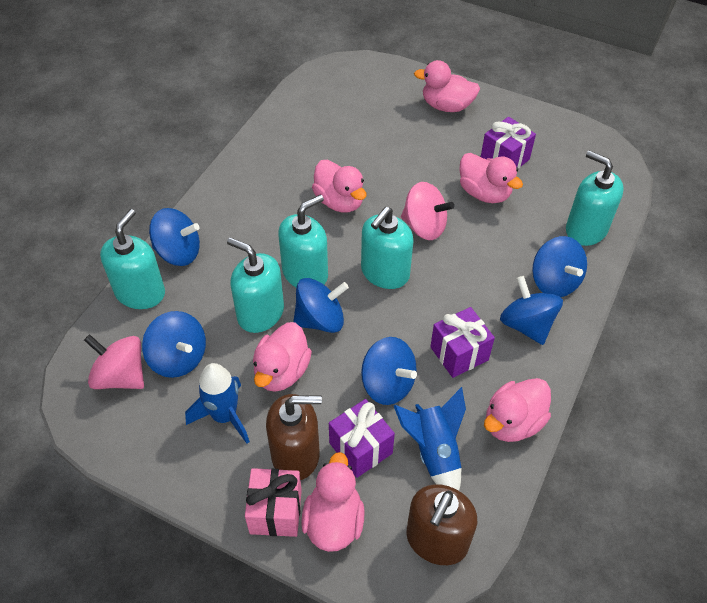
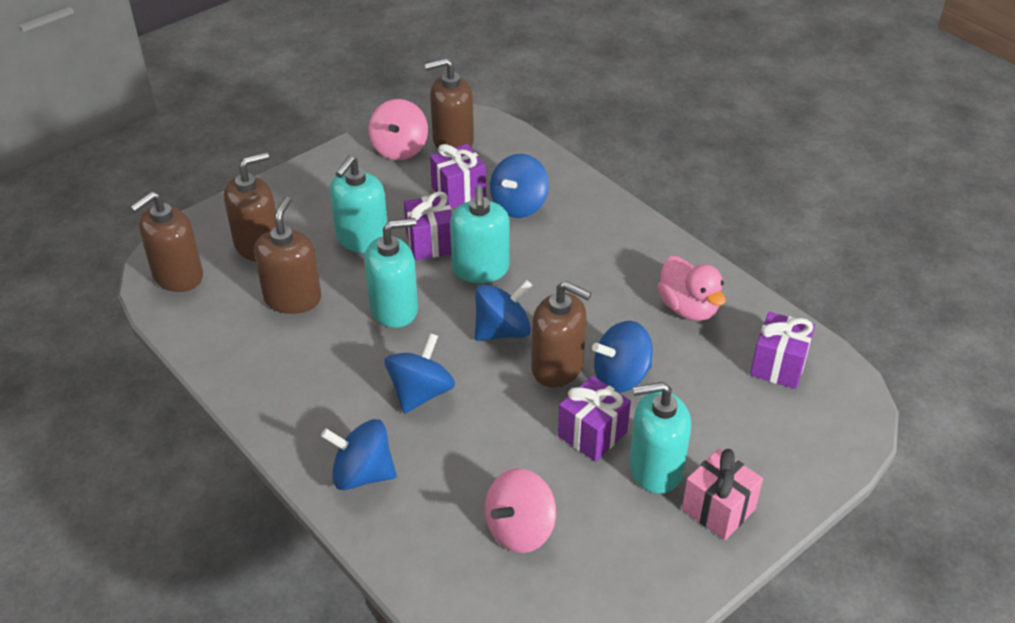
blue rocket: 2 -> 0
blue spinning top: 6 -> 5
brown soap dispenser: 2 -> 5
pink duck: 6 -> 1
purple gift: 3 -> 4
turquoise soap dispenser: 5 -> 4

